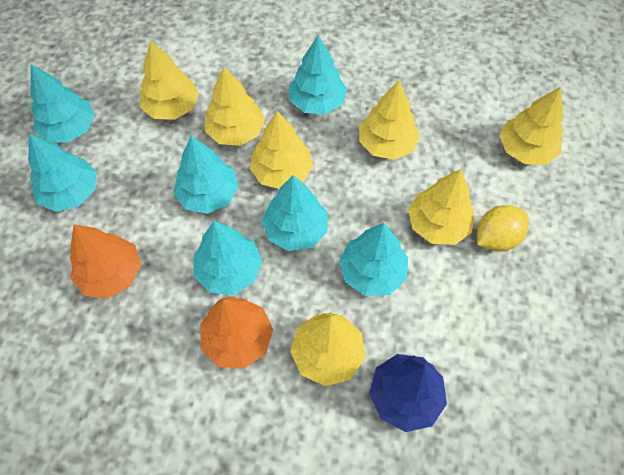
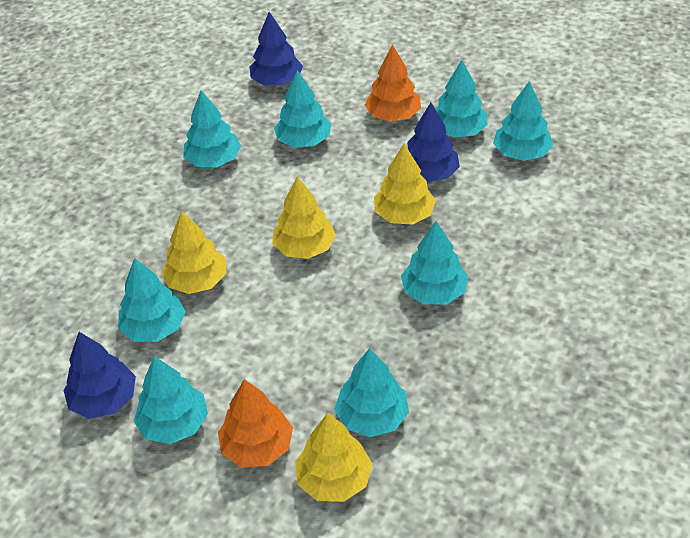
blue tree: 1 -> 3
turquoise tree: 7 -> 8
yellow lemon: 1 -> 0
yellow tree: 7 -> 4

